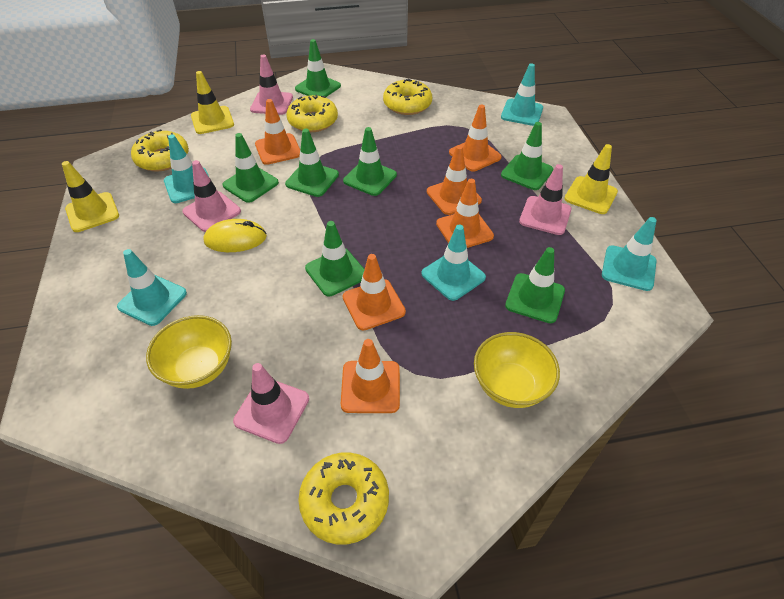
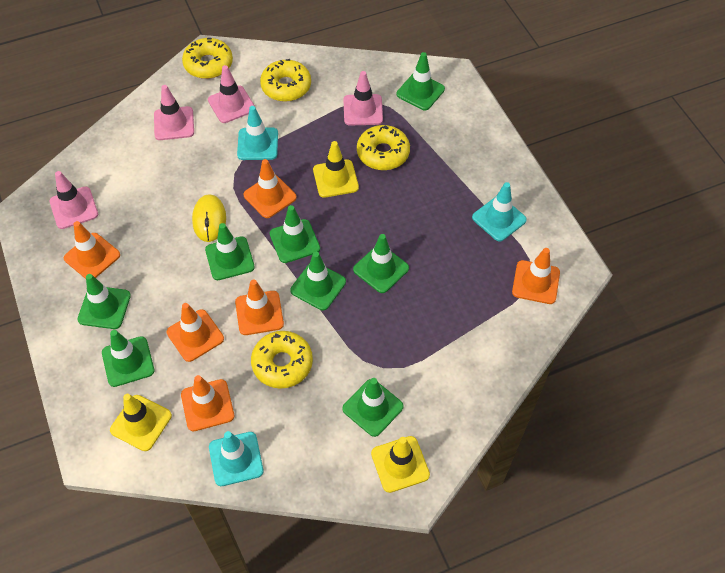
green traffic cone: 7 -> 8
turquoise traffic cone: 5 -> 3
yellow bowl: 2 -> 0

